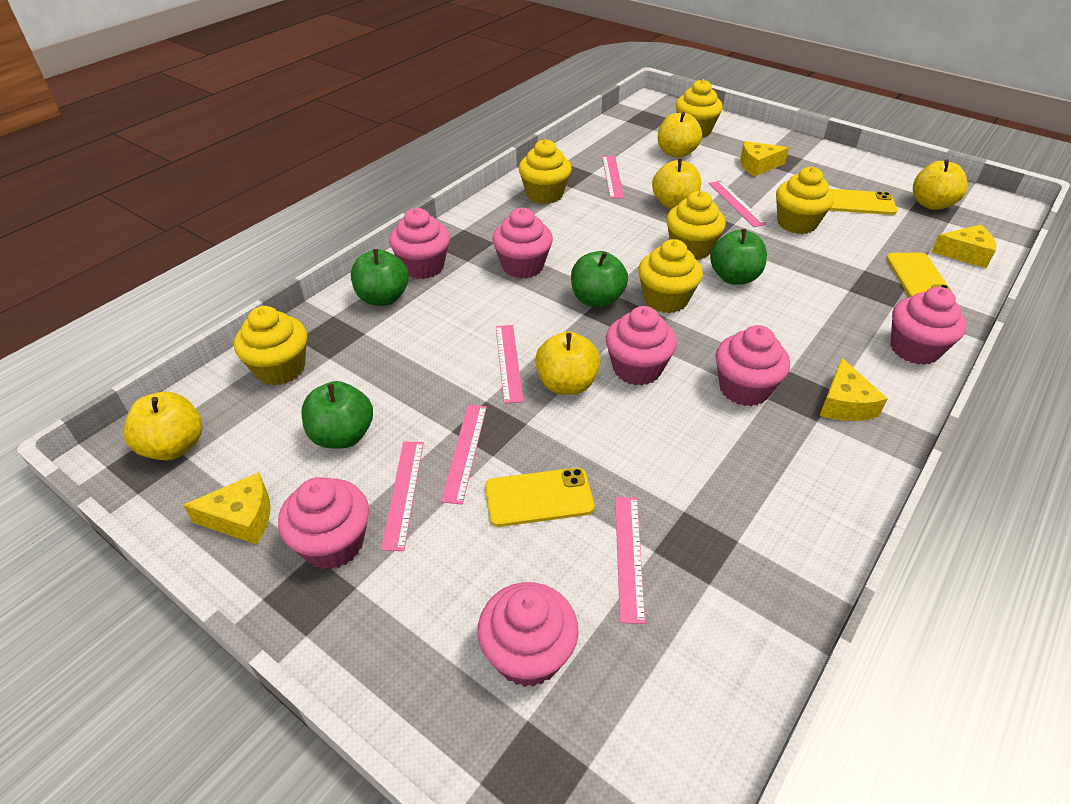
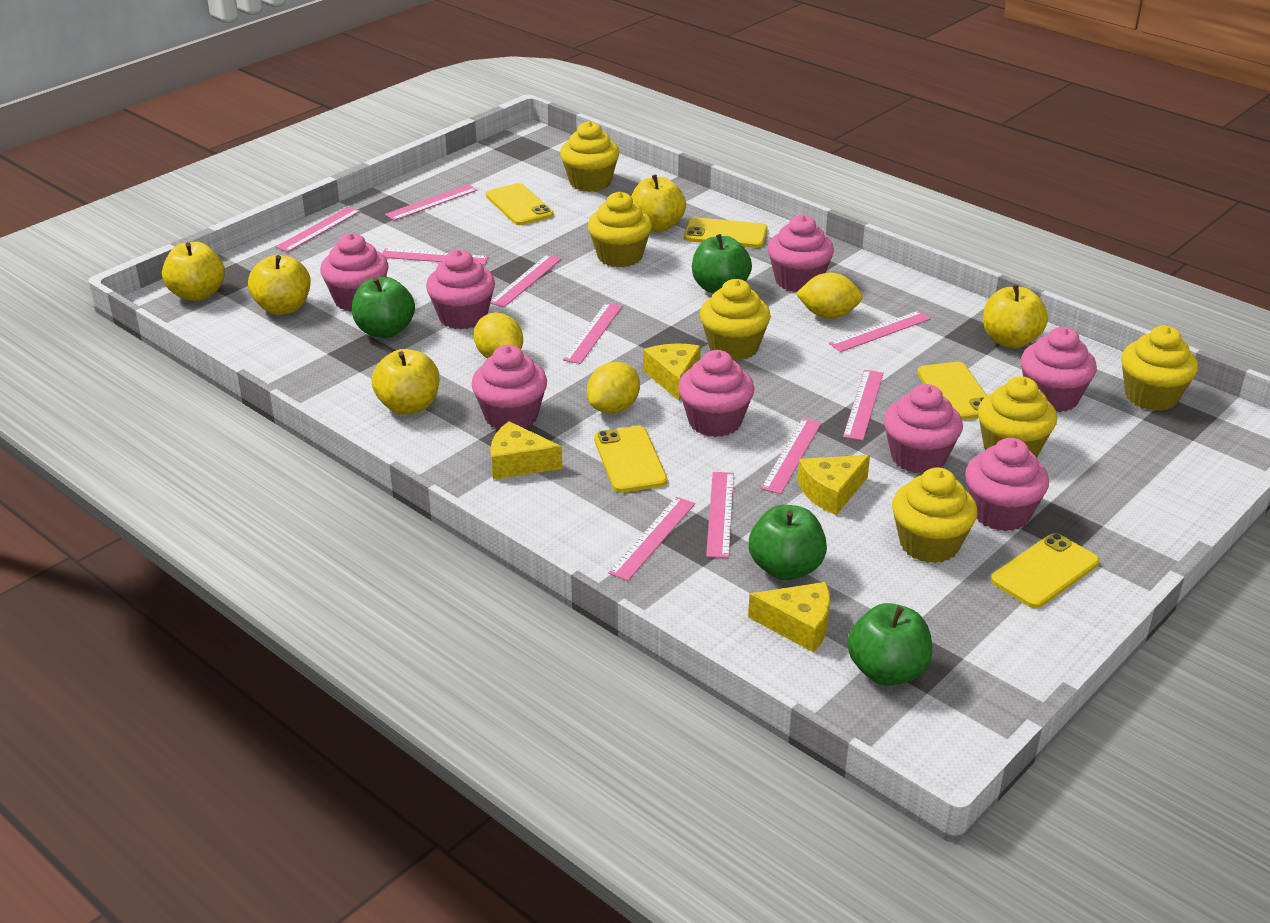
pink cupcake: 7 -> 8
pink ruler: 6 -> 10
yellow lemon: 0 -> 3
yellow phone: 3 -> 5

